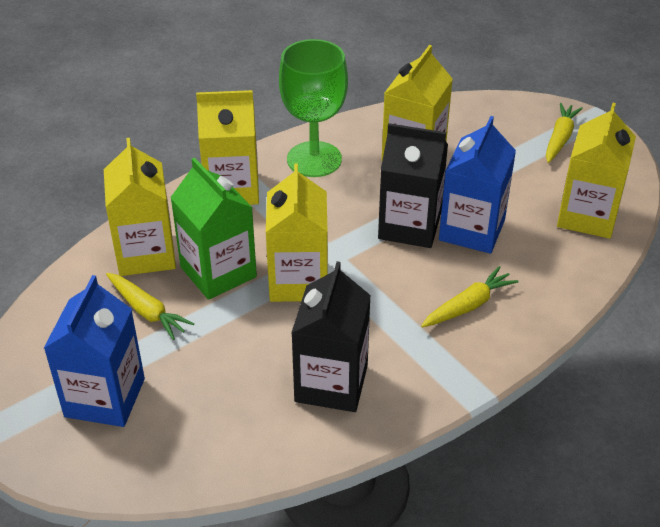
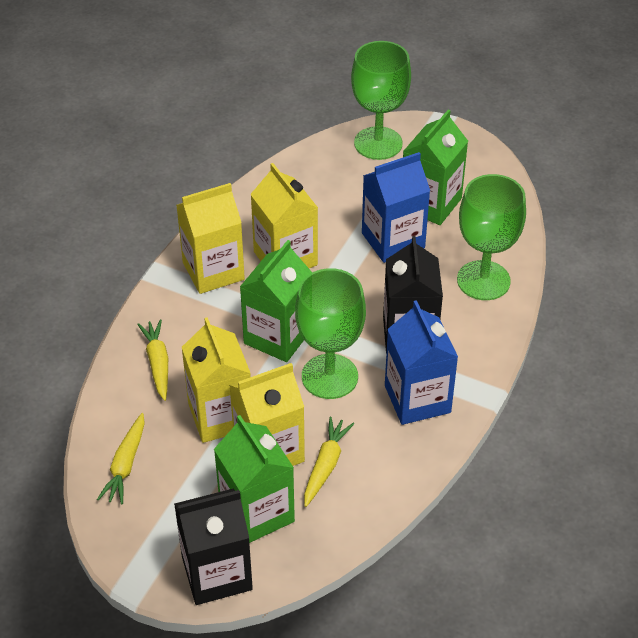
green carton: 1 -> 3
green goblet: 1 -> 3
yellow carton: 5 -> 4

